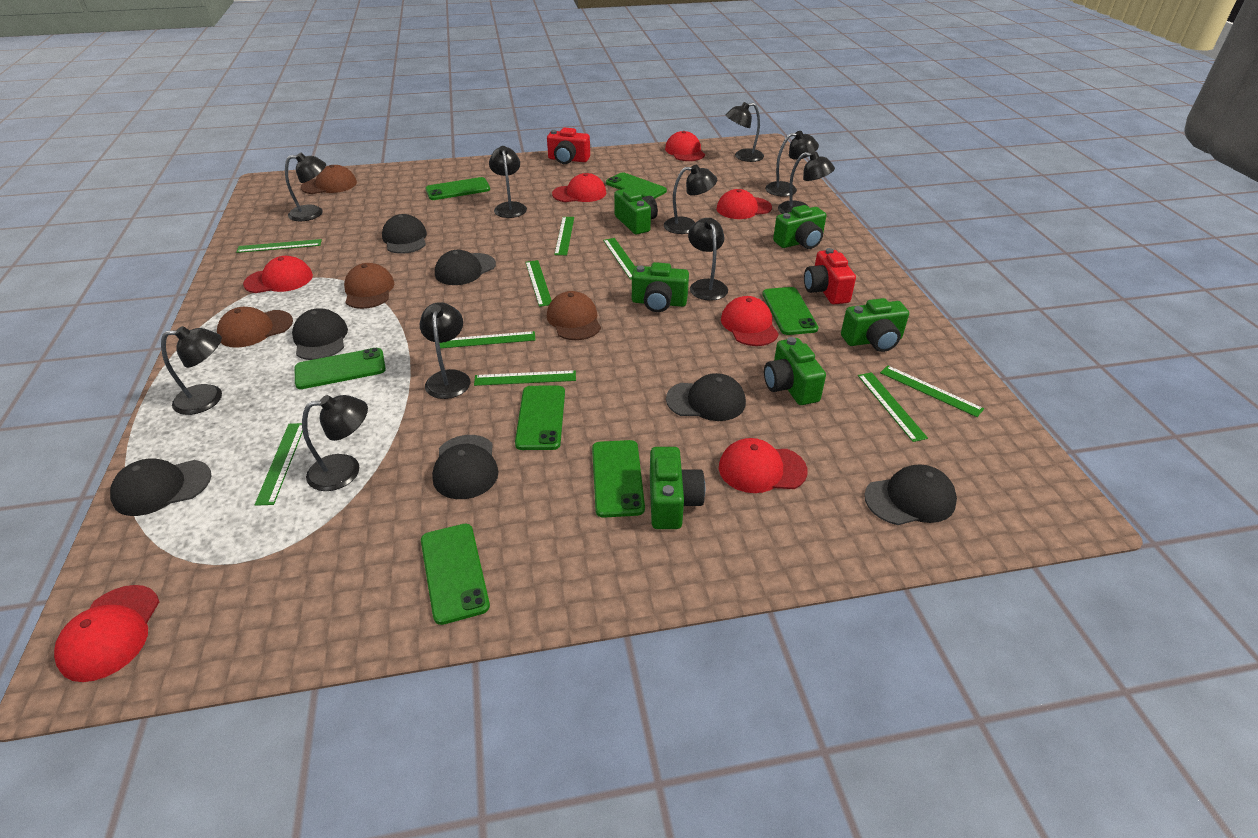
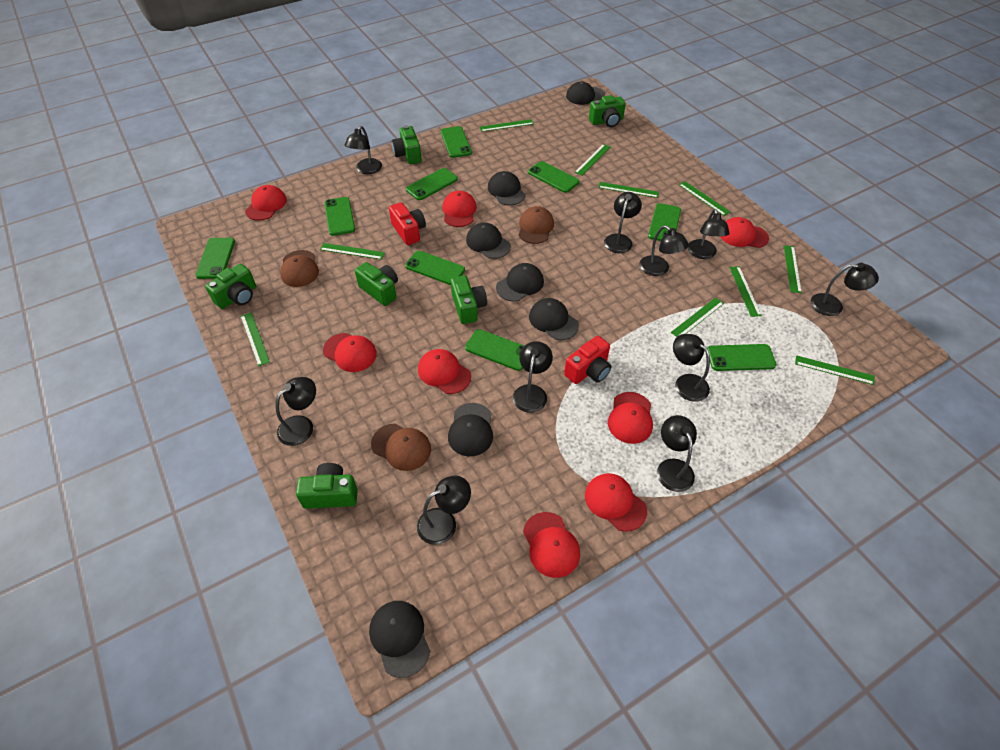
brown cap: 4 -> 3
green phone: 7 -> 9
green ruler: 9 -> 10
red cap: 7 -> 8

